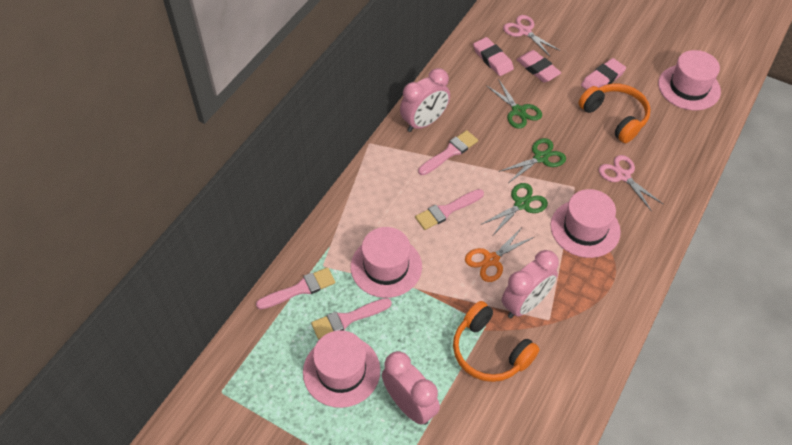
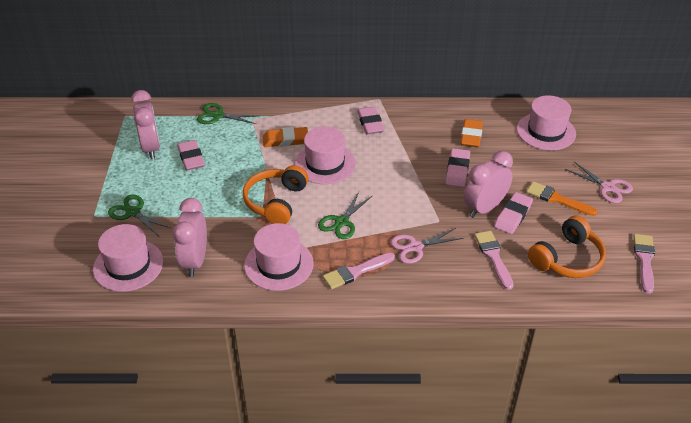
orange brush: 0 -> 1
orange eraser: 0 -> 2
orange scissors: 1 -> 0
pink brush: 4 -> 3
pink eraser: 3 -> 4

